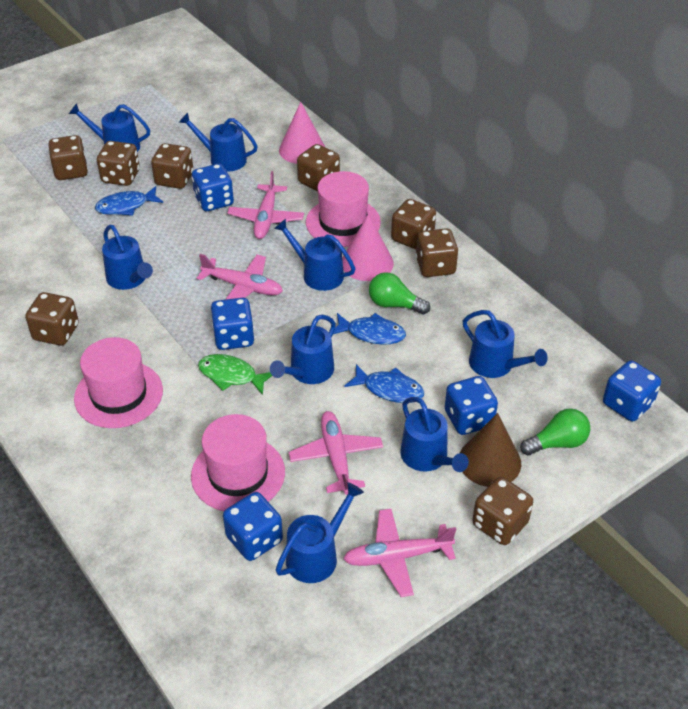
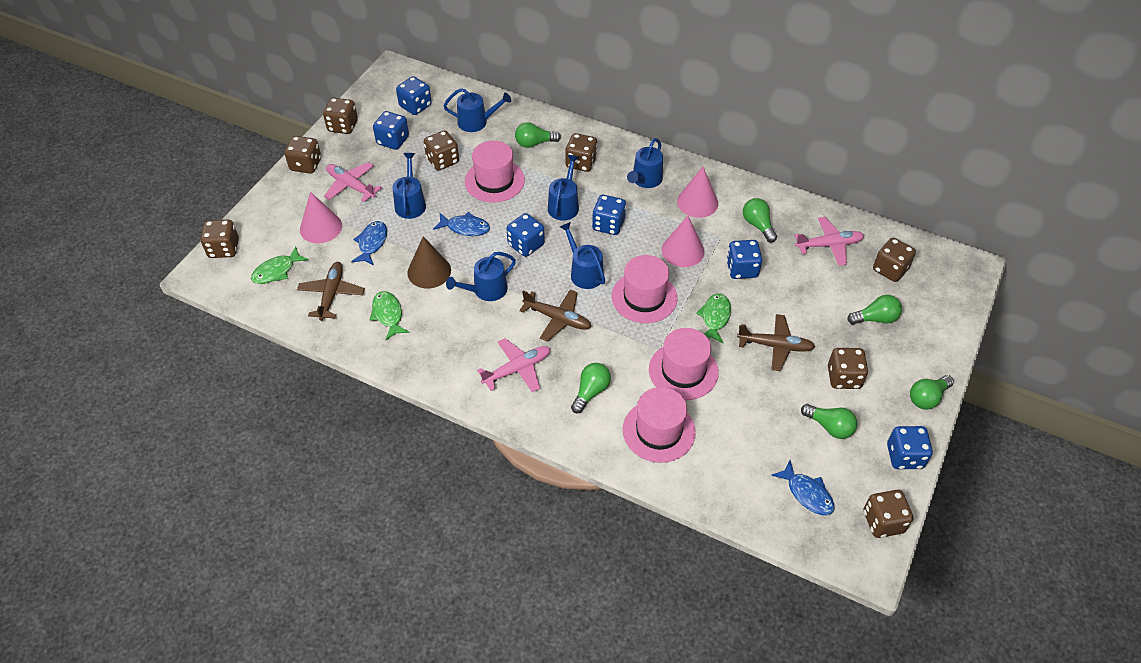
blue dice: 5 -> 6
blue watering can: 8 -> 6
brown plane: 0 -> 3
green fish: 1 -> 3
green light bulb: 2 -> 6
pink cone: 2 -> 3
pink hat: 3 -> 4
pink plane: 4 -> 3

